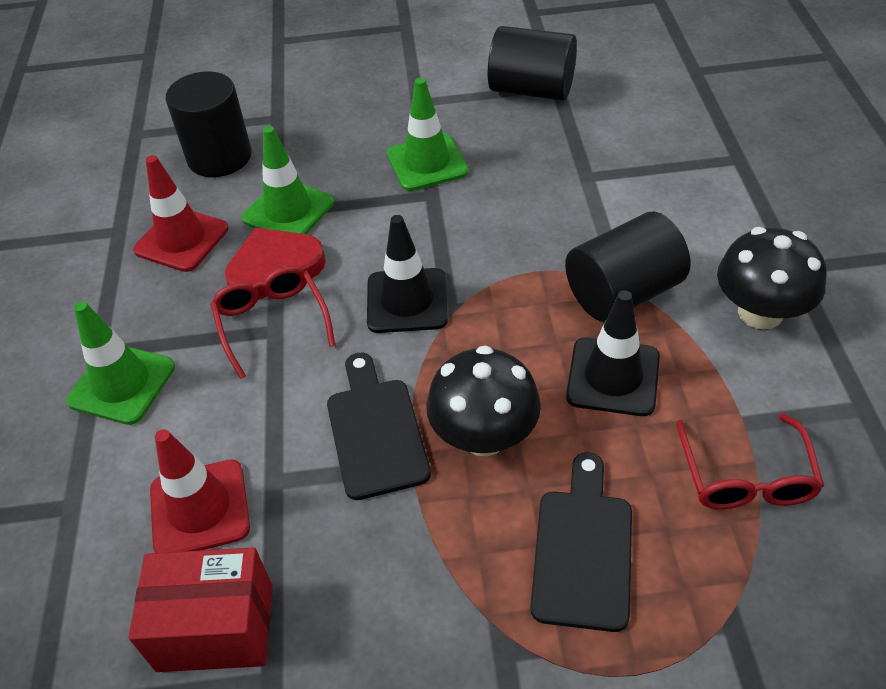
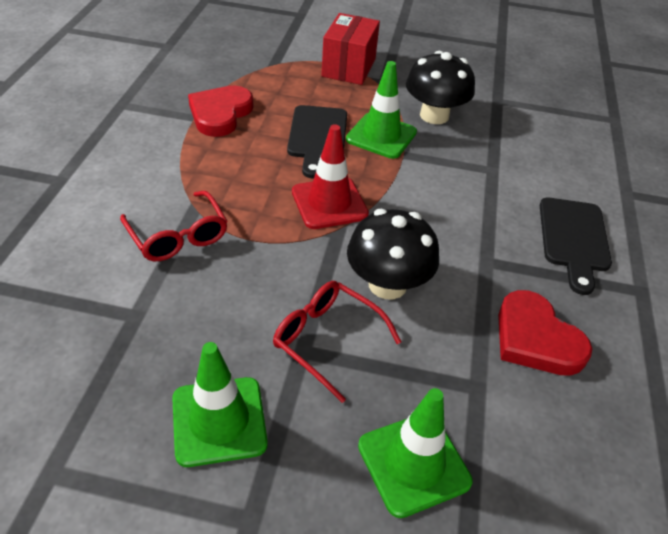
black cylinder: 3 -> 0
black traffic cone: 2 -> 0
red heart: 1 -> 2
red traffic cone: 2 -> 1

